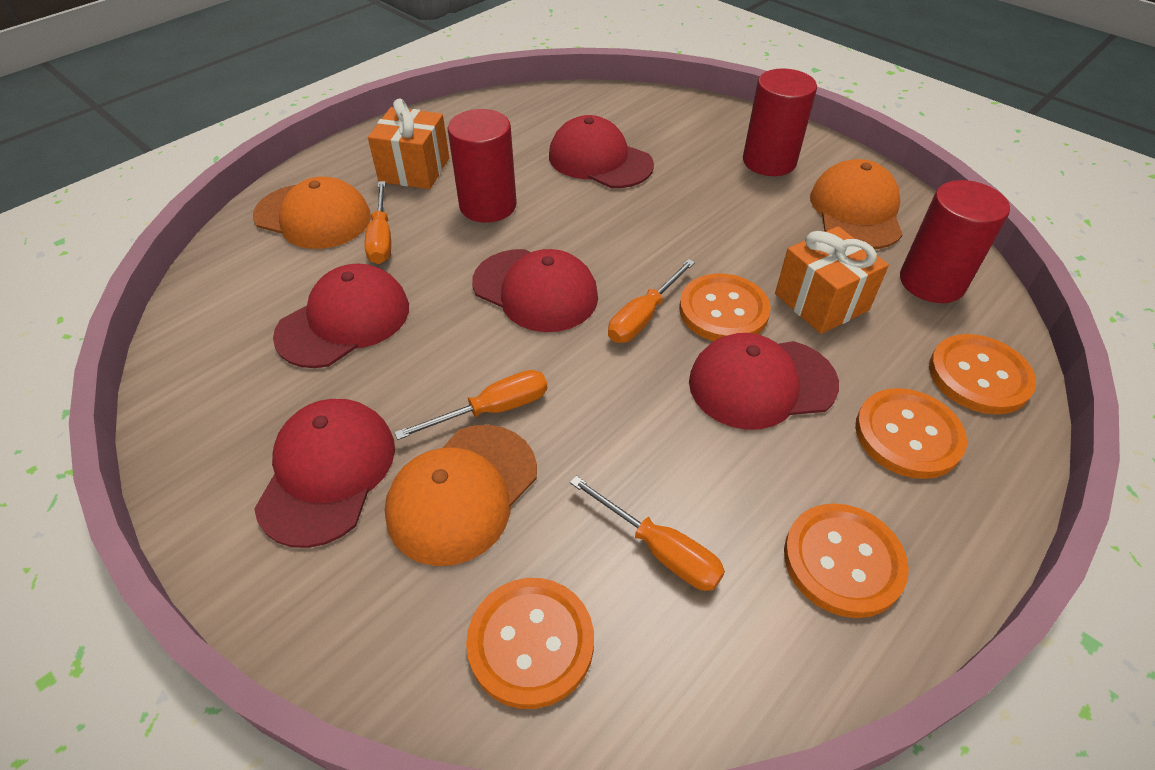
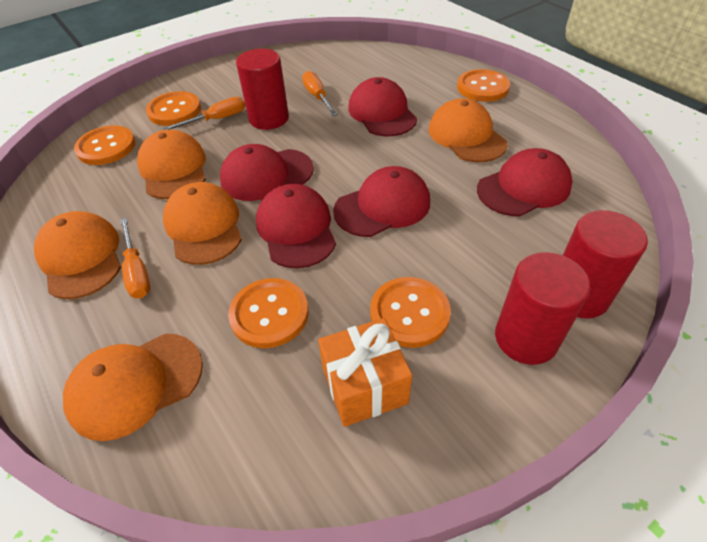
orange cap: 3 -> 5
orange gift: 2 -> 1
orange screwdriver: 4 -> 3

